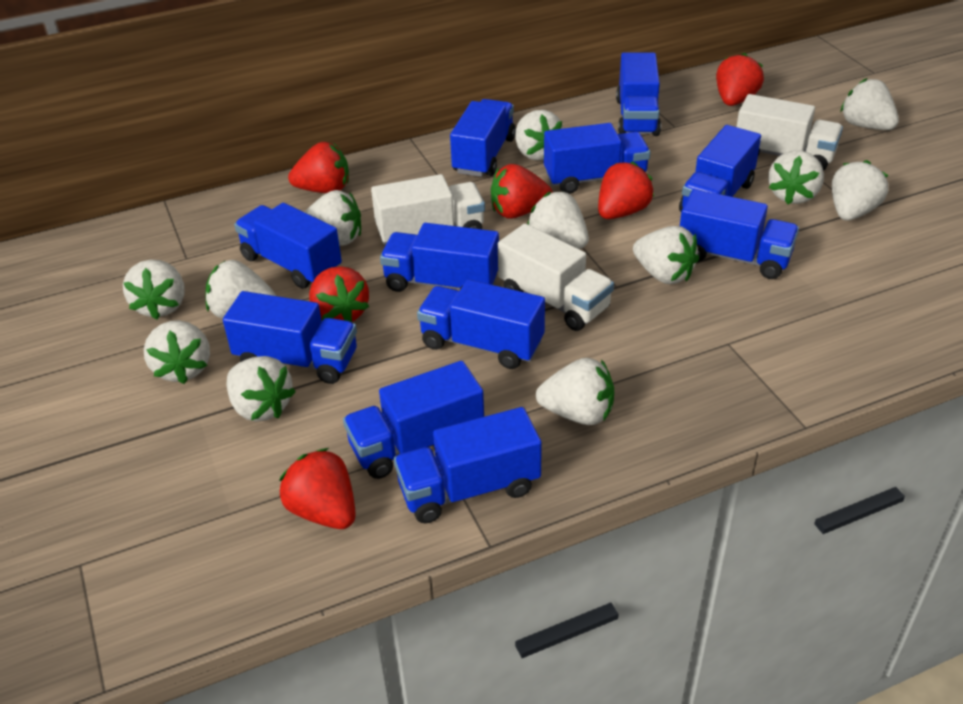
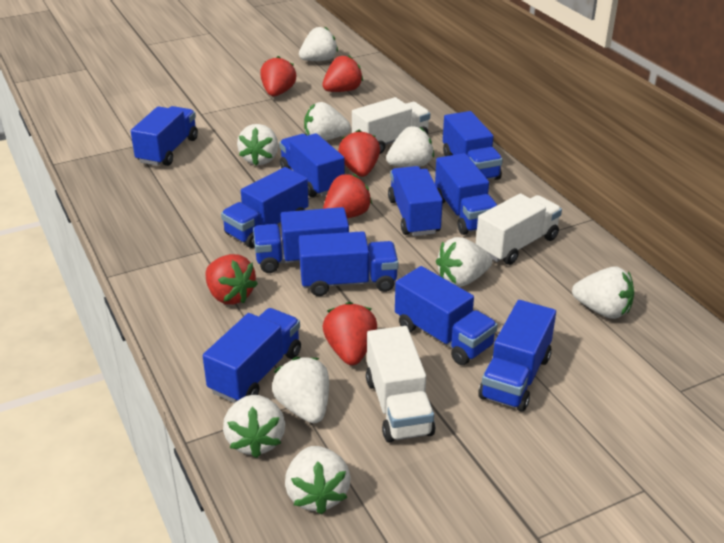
white strawberry: 12 -> 9

